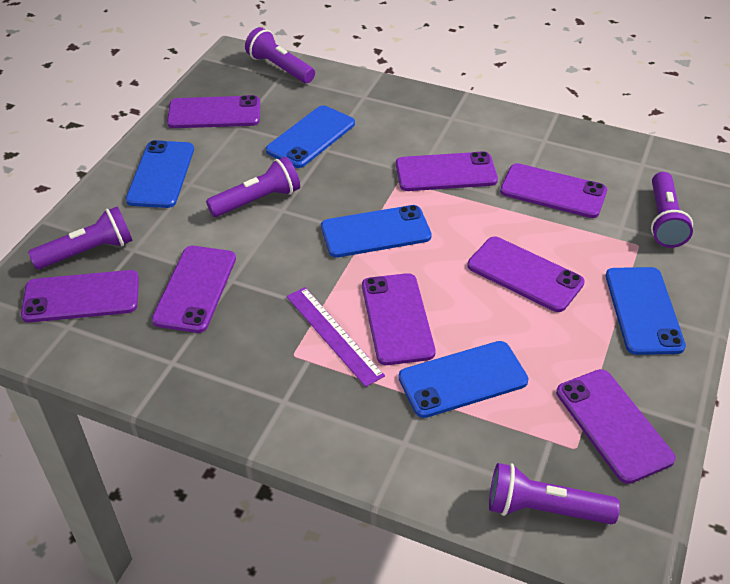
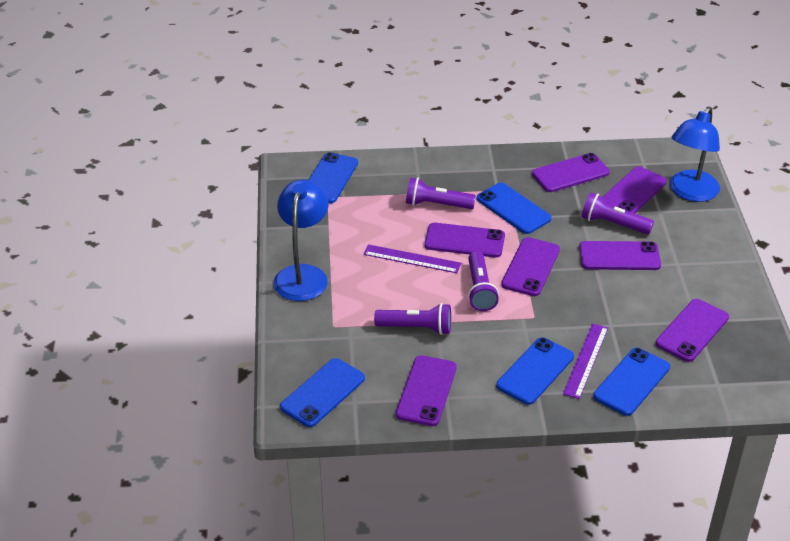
blue lamp: 0 -> 2
purple flashlight: 5 -> 4
purple phone: 8 -> 7
purple ruler: 1 -> 2

